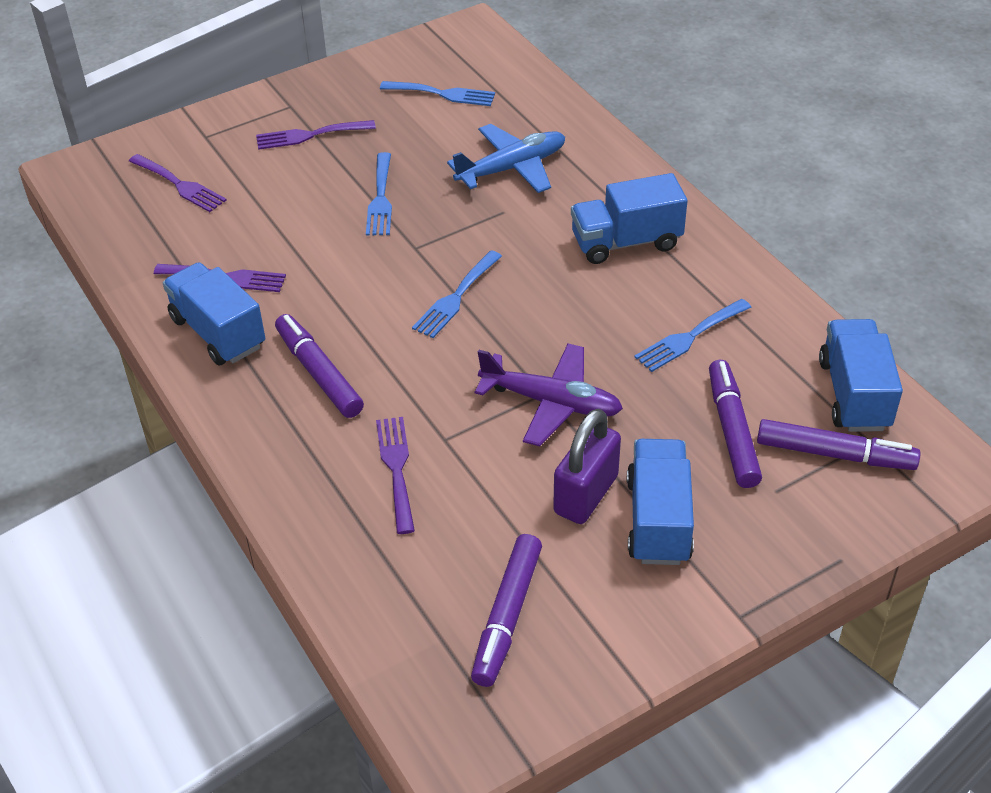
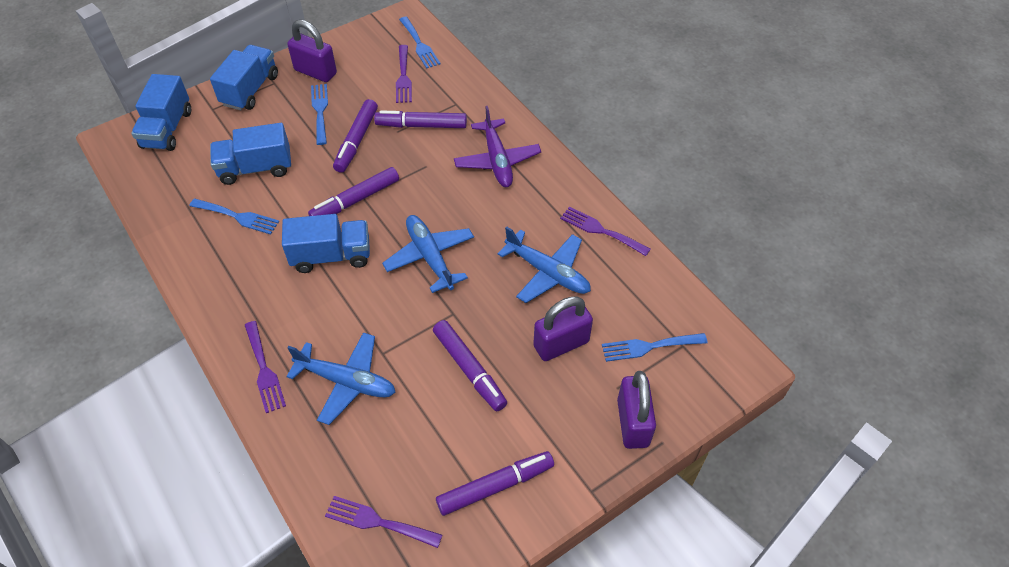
blue plane: 1 -> 3
purple marker: 4 -> 5
purple padlock: 1 -> 3

